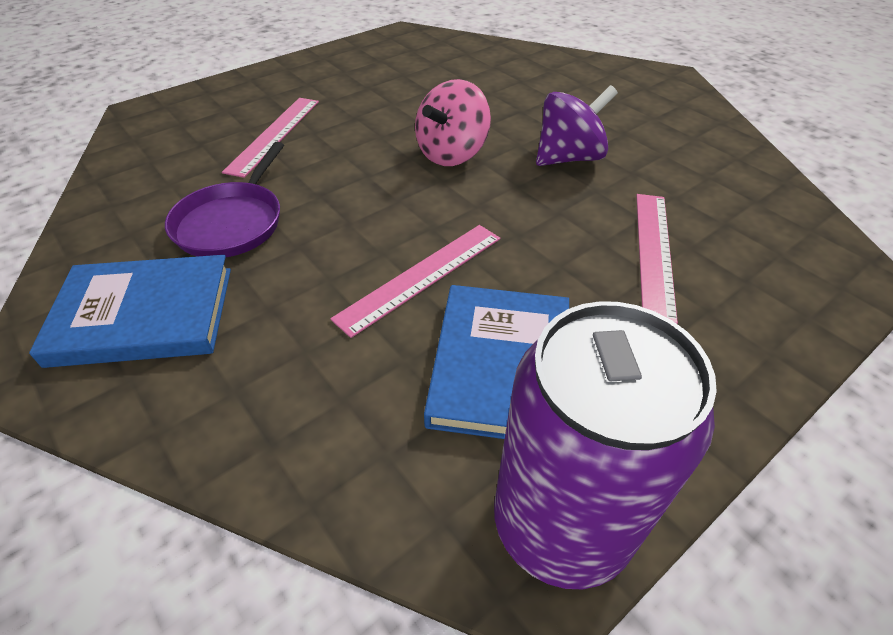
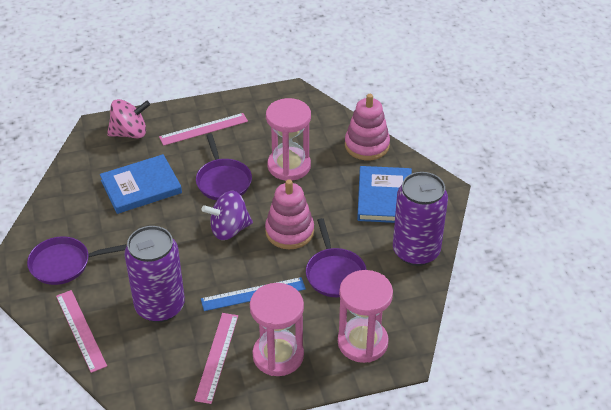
blue ruler: 0 -> 1
pink hourglass: 0 -> 3
pink stacking toy: 0 -> 2
purple can: 1 -> 2
purple pan: 1 -> 3

